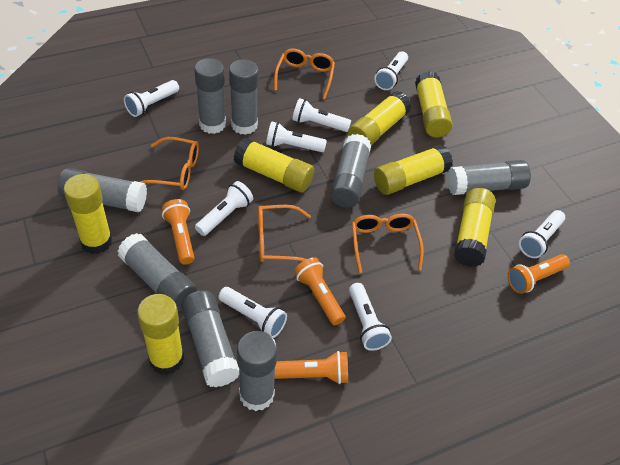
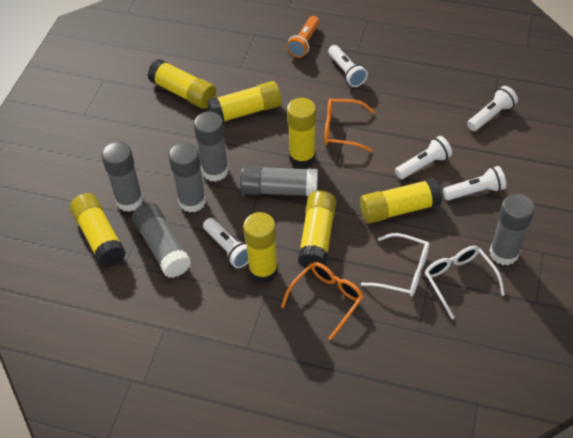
grey glue stick: 8 -> 6
orange flashlight: 4 -> 1
orange glasses: 4 -> 2
white flashlight: 8 -> 5
white glasses: 0 -> 2

